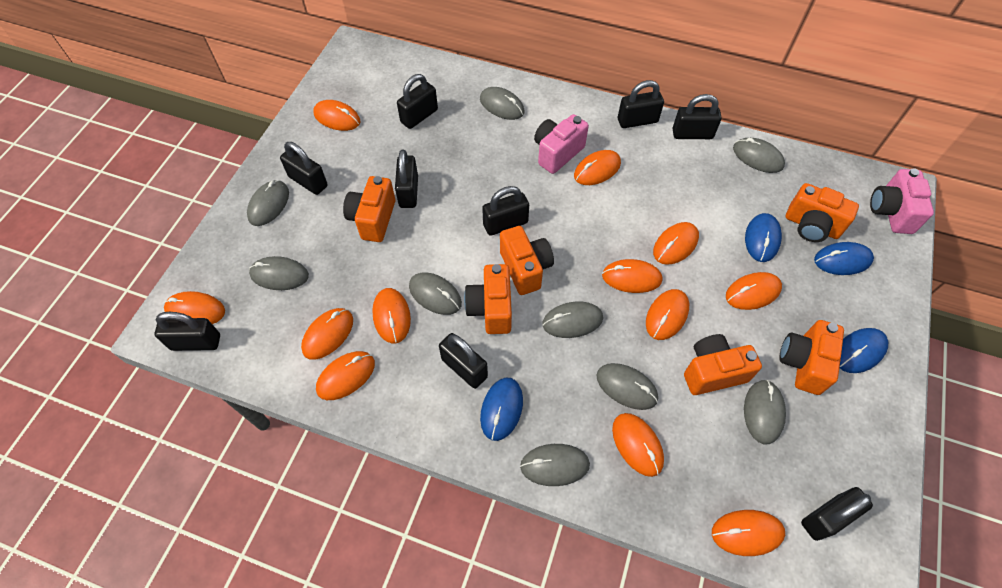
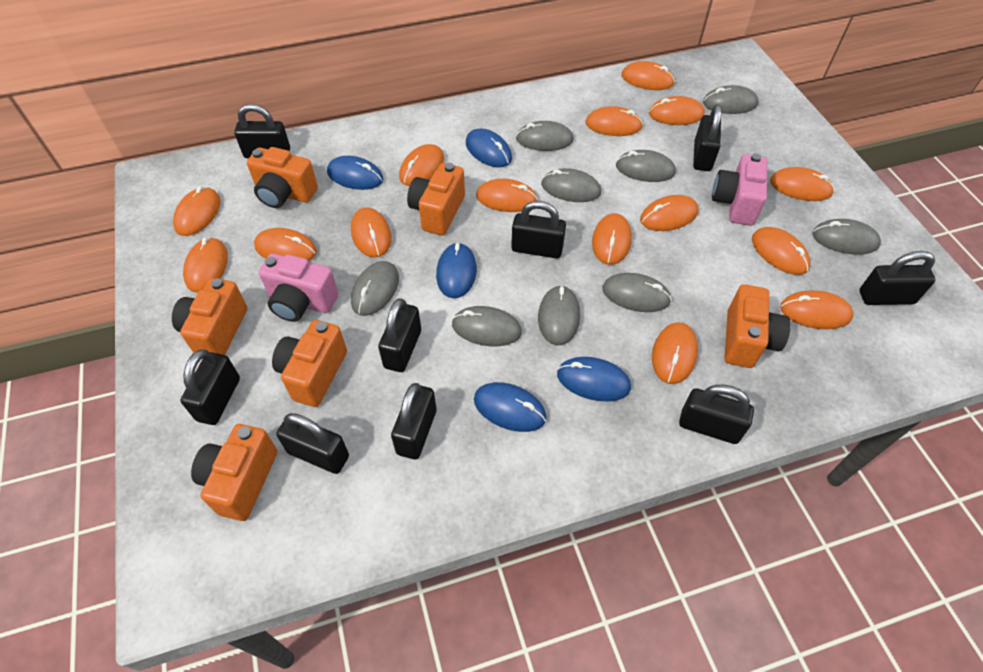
blue mouse: 4 -> 5
orange mouse: 12 -> 15

